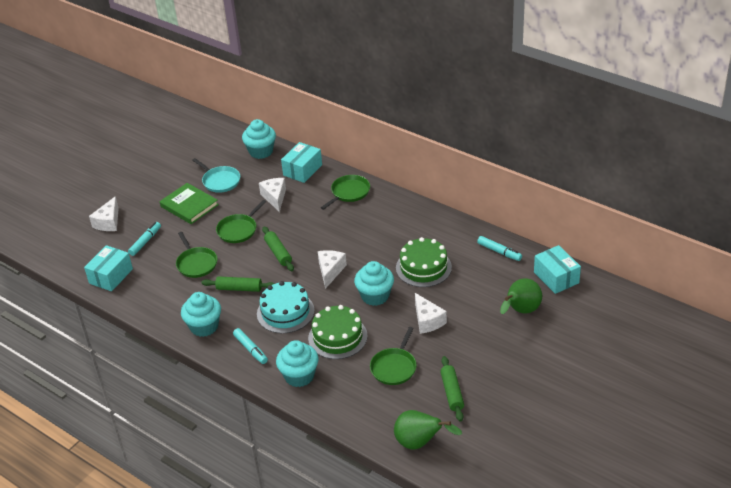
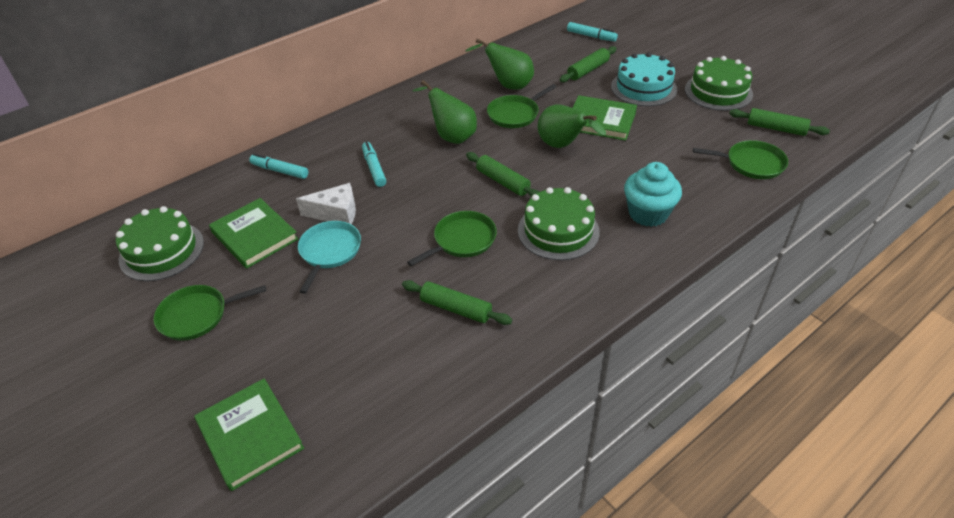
green book: 1 -> 3
green cake: 2 -> 3
green pear: 2 -> 3
green rolling pin: 3 -> 4
turquoise box: 3 -> 0
turquoise cupcake: 4 -> 1
white cheese: 4 -> 1

